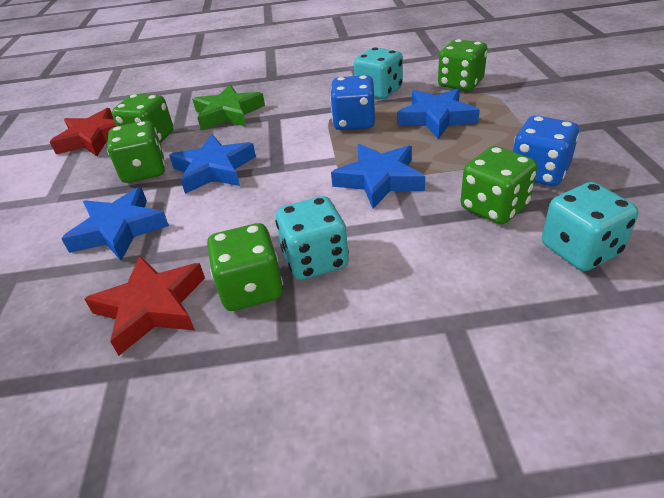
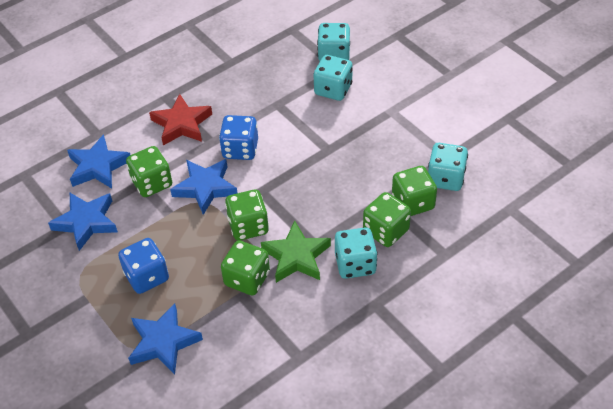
red star: 2 -> 1
turquoise dice: 3 -> 4

